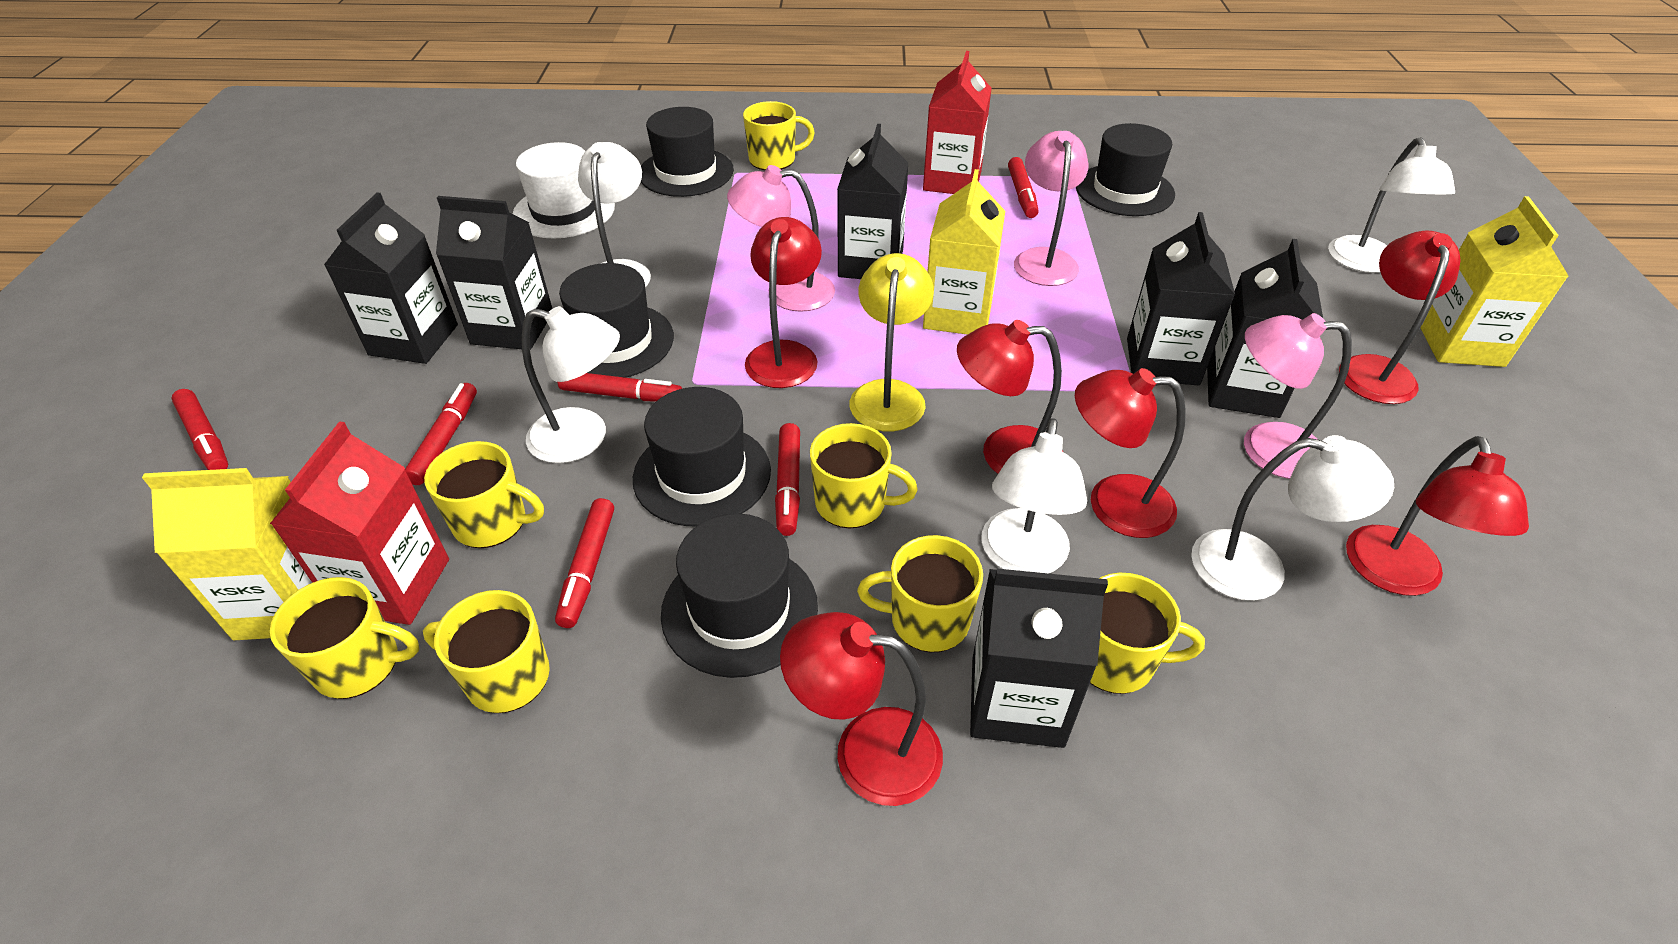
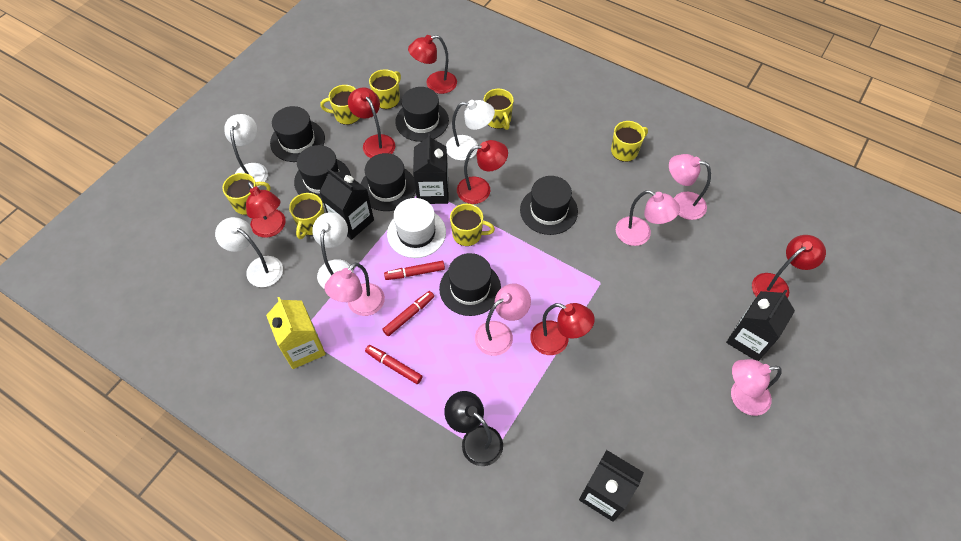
black carton: 6 -> 4
black hat: 5 -> 6
black lamp: 0 -> 1
pink lamp: 3 -> 5
red carton: 2 -> 0
red marker: 6 -> 3
white lamp: 5 -> 4
yellow carton: 3 -> 1
yellow lamp: 1 -> 0

